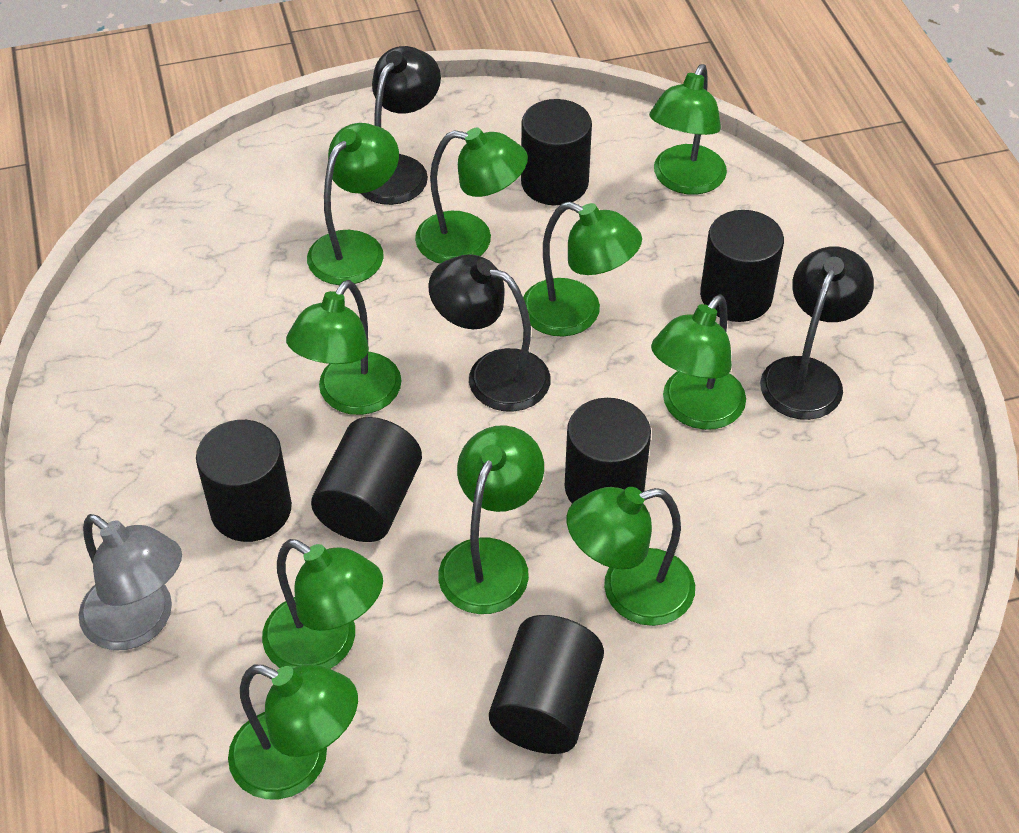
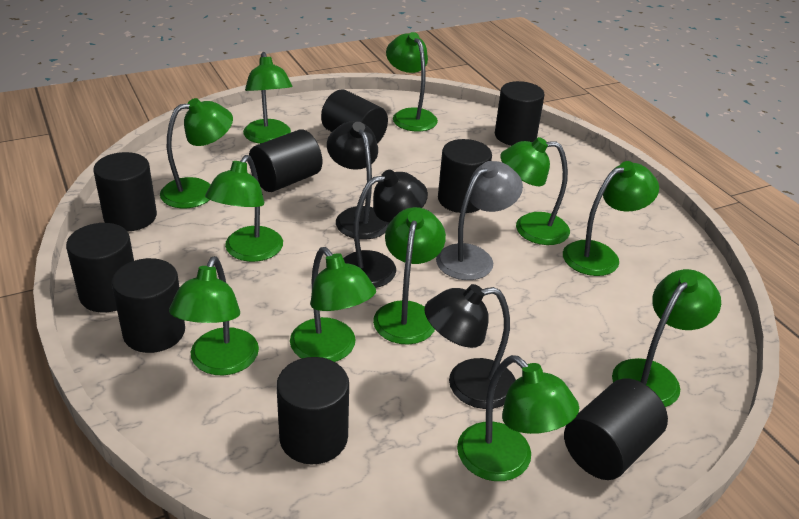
black cylinder: 6 -> 9
green lamp: 10 -> 11

